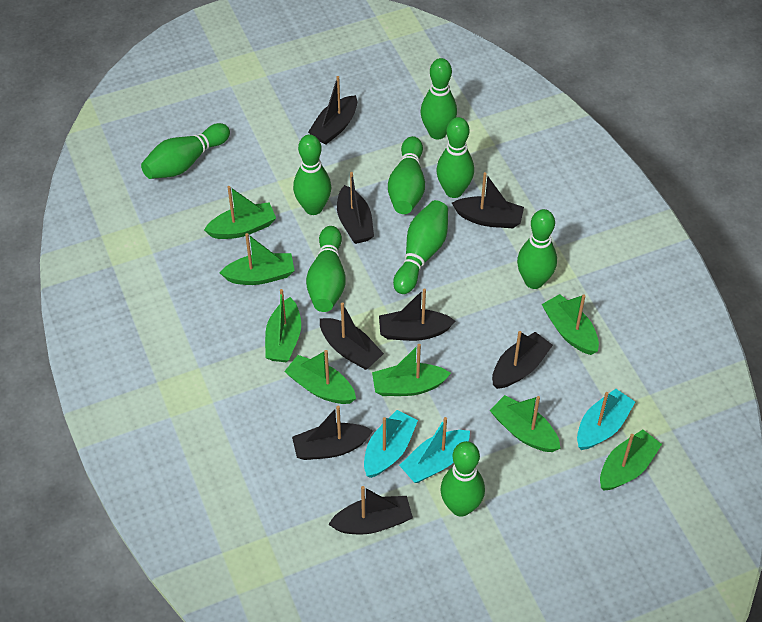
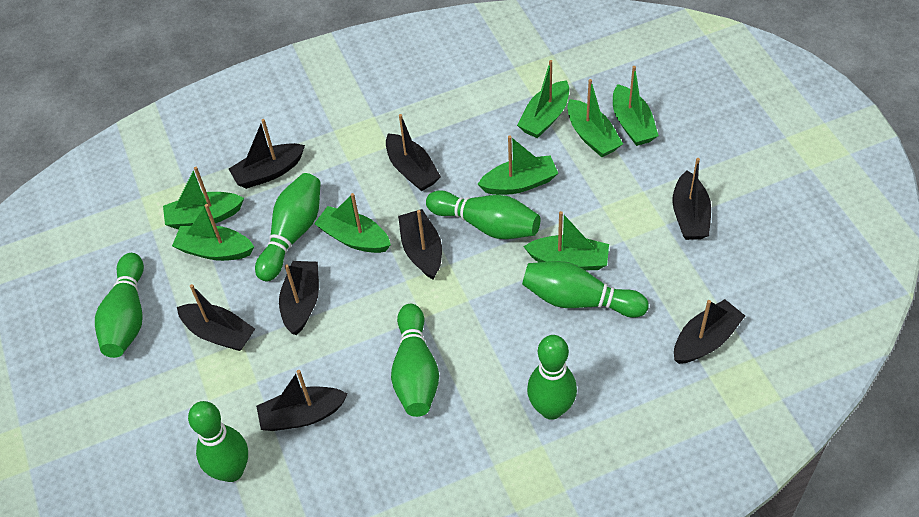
green bowling pin: 9 -> 7
turquoise boat: 3 -> 0

